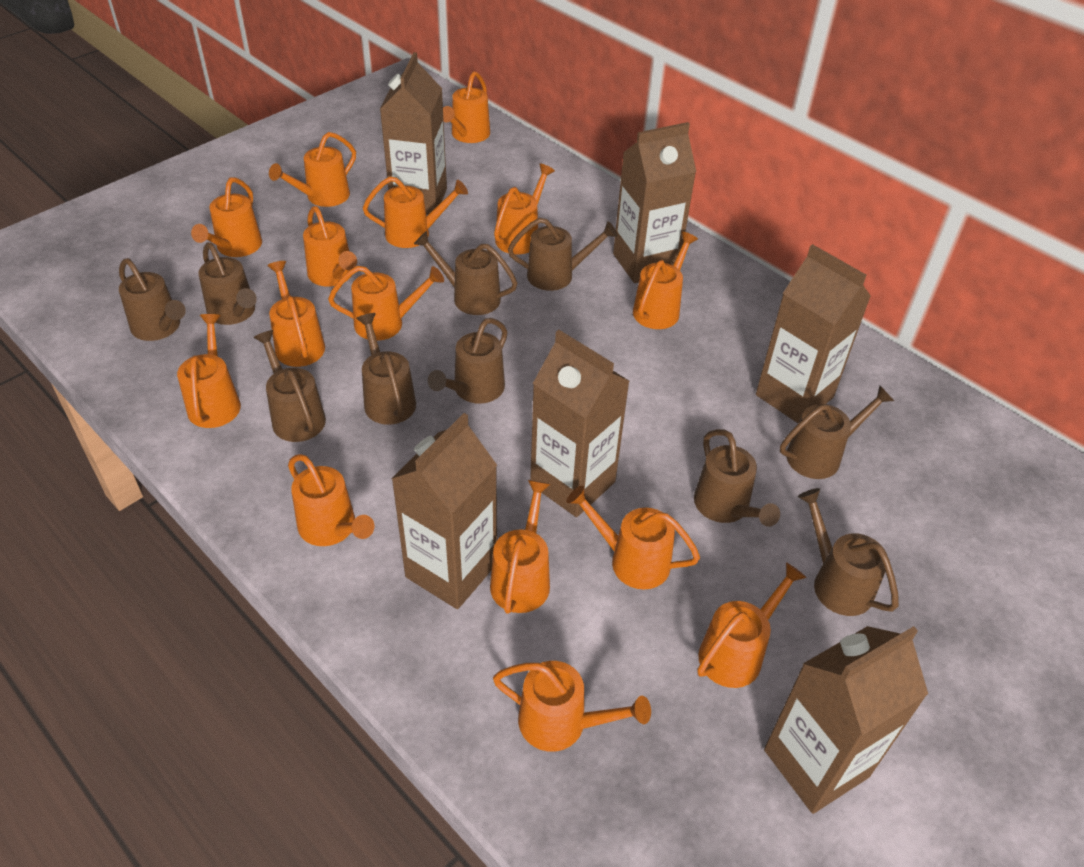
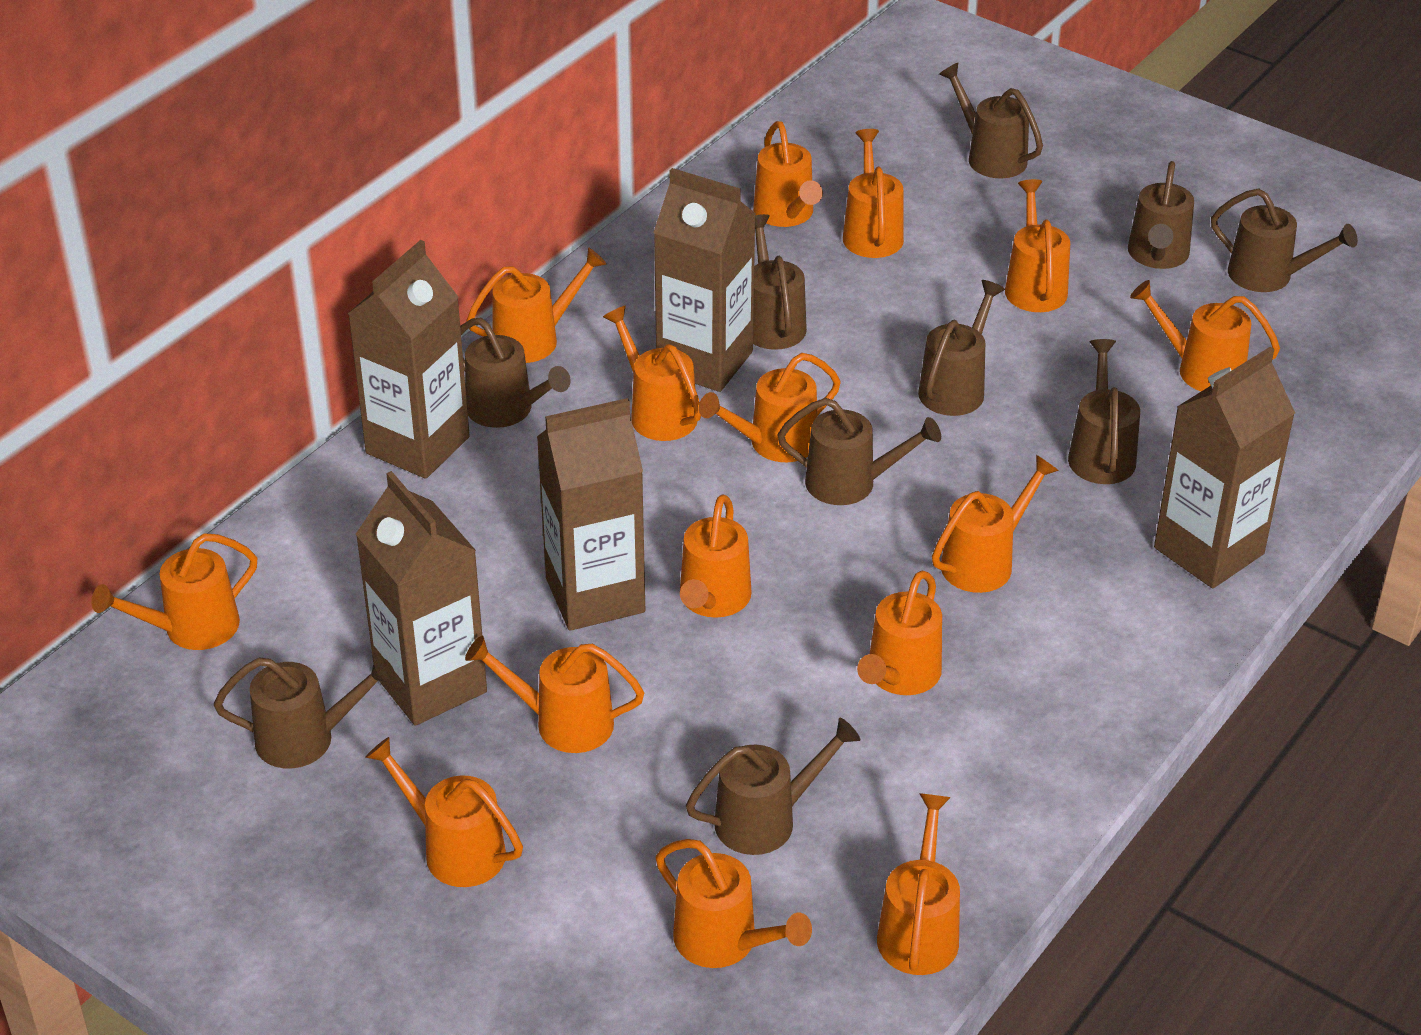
brown carton: 6 -> 5

